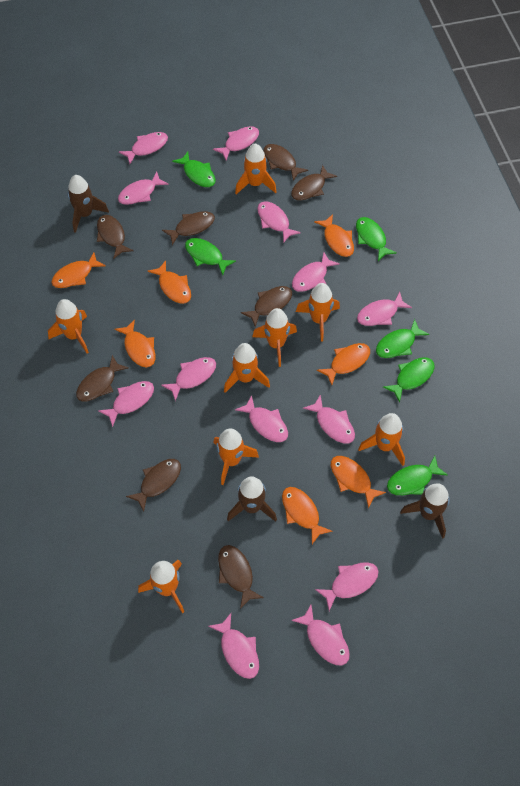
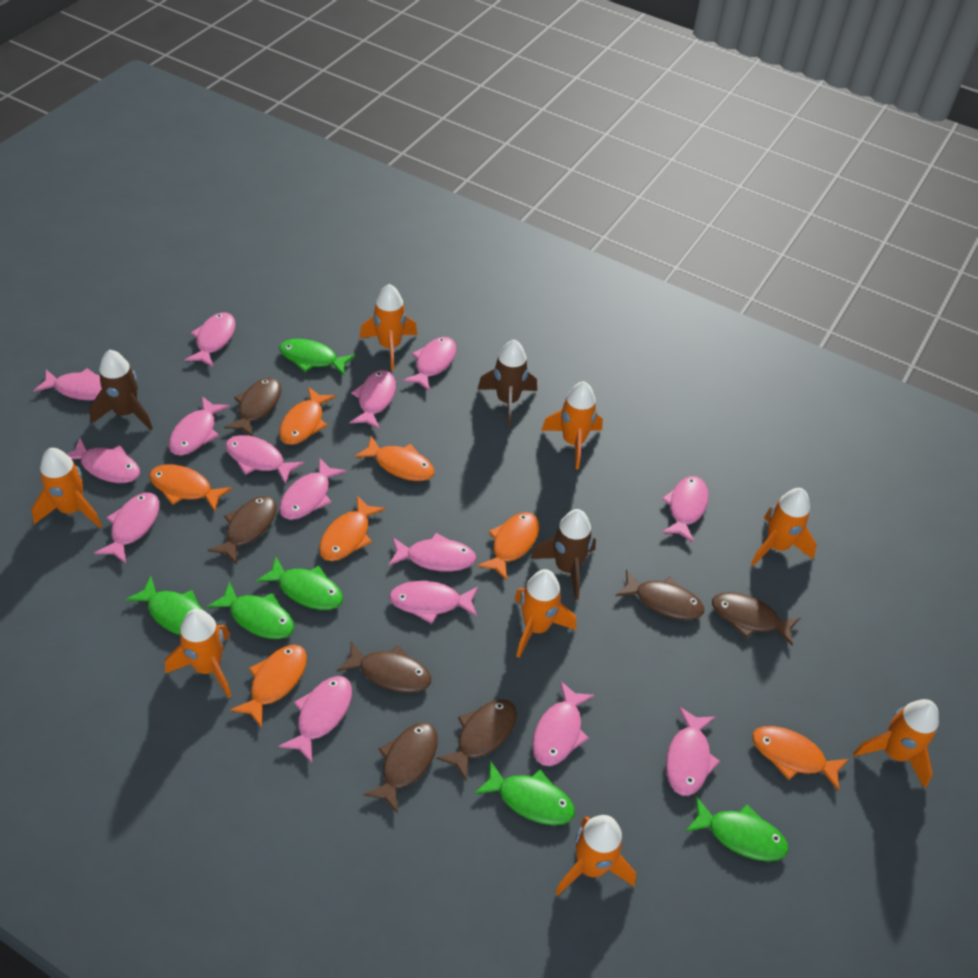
brown fish: 8 -> 7
pink fish: 13 -> 15

